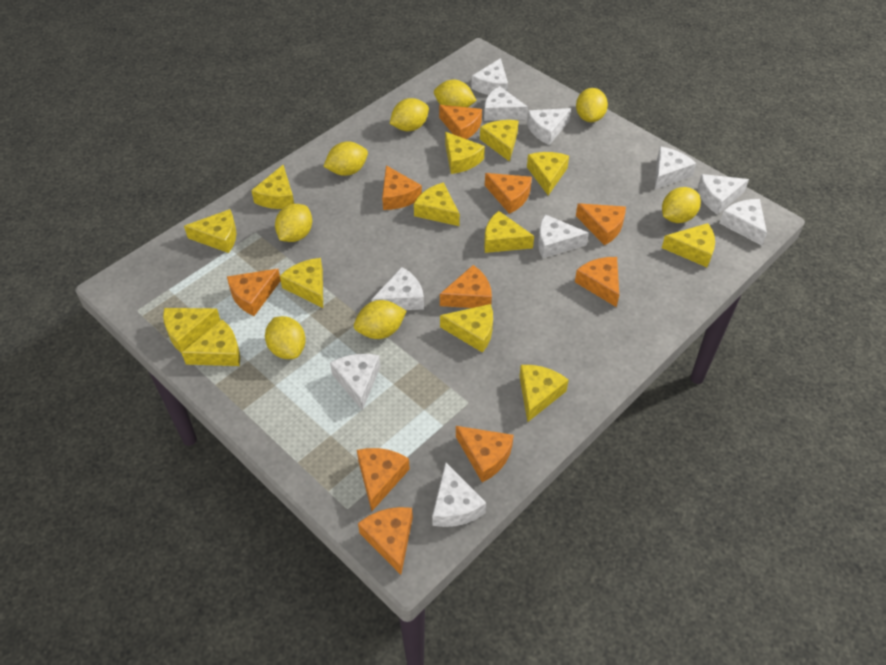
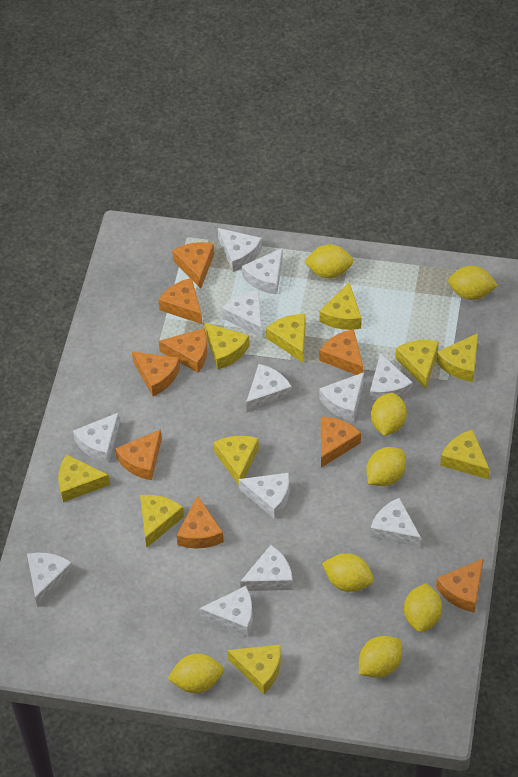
orange cheese: 10 -> 9
white cheese: 10 -> 12
yellow cheese: 13 -> 10

